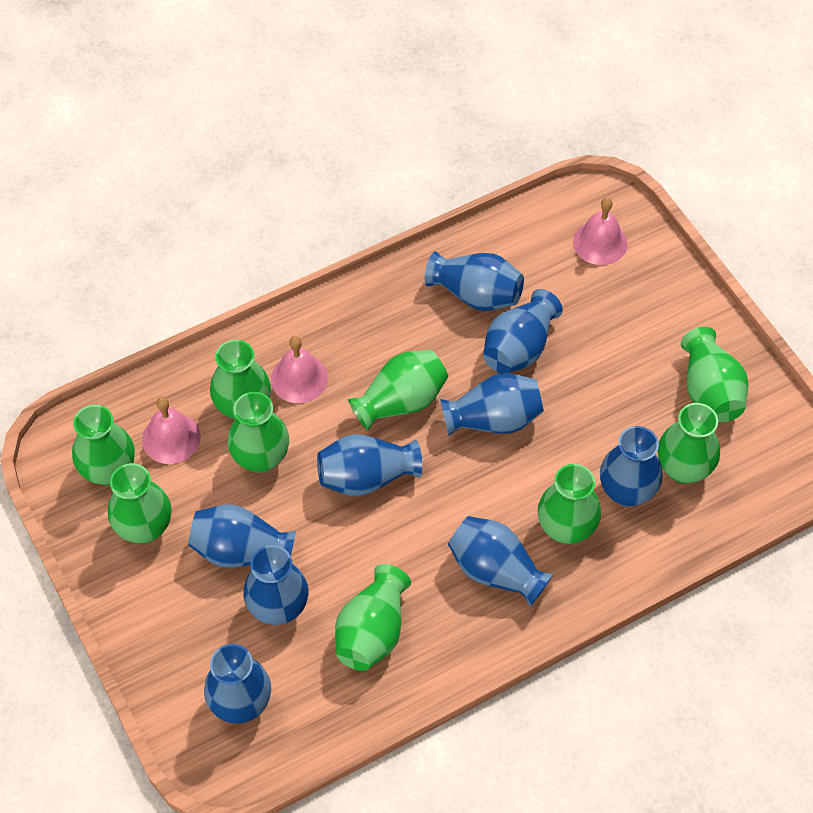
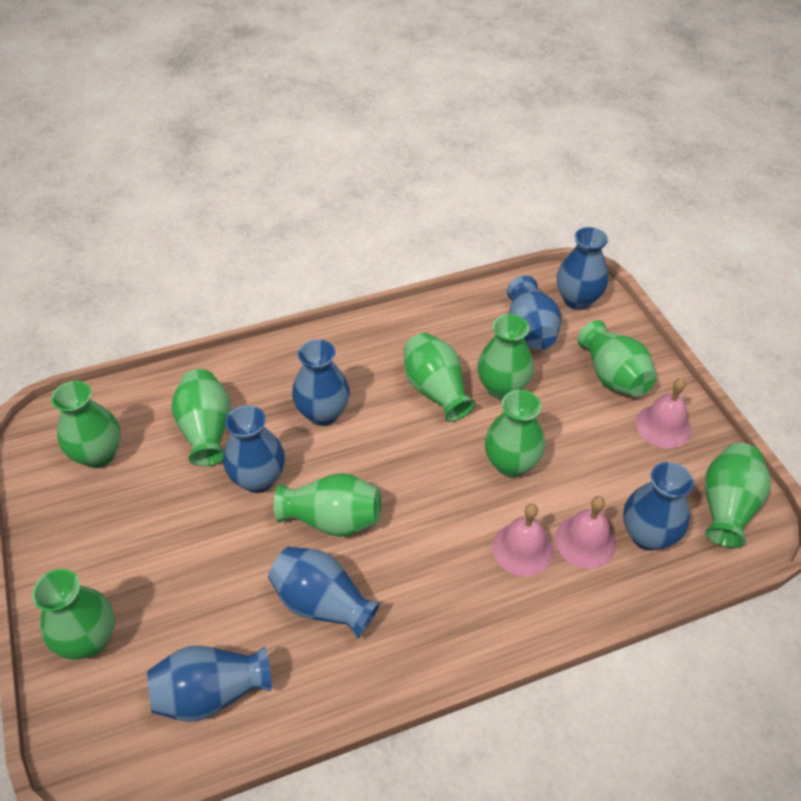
blue vase: 9 -> 7

